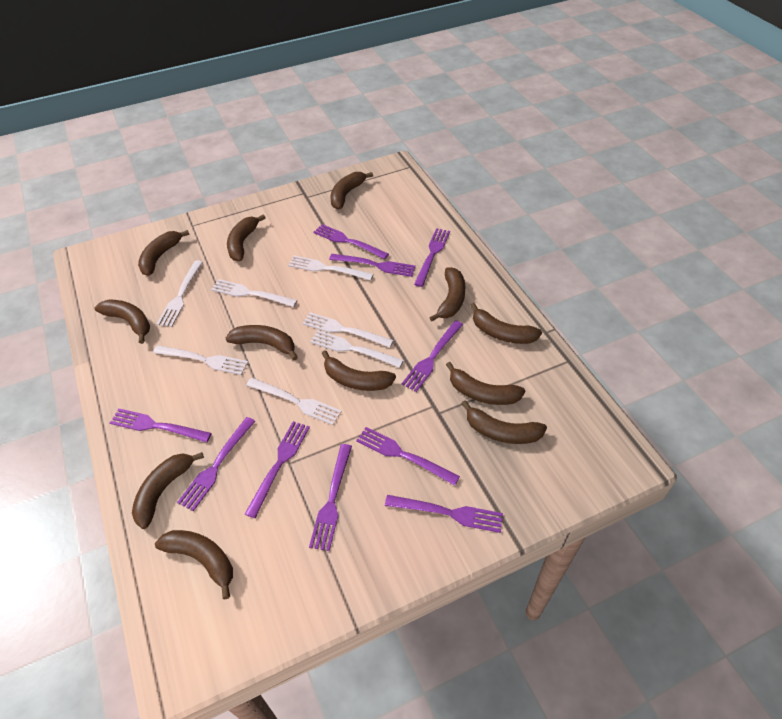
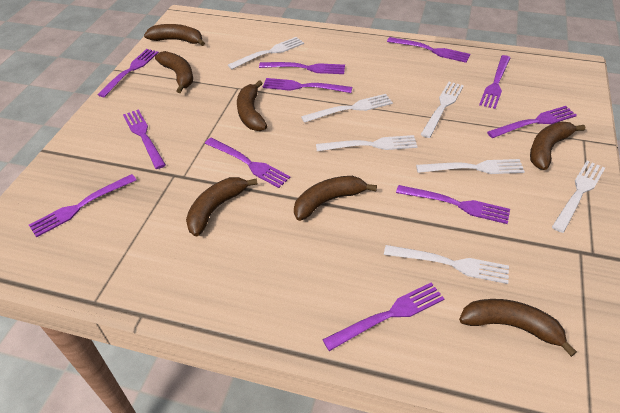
brown banana: 12 -> 7
purple fork: 10 -> 11

